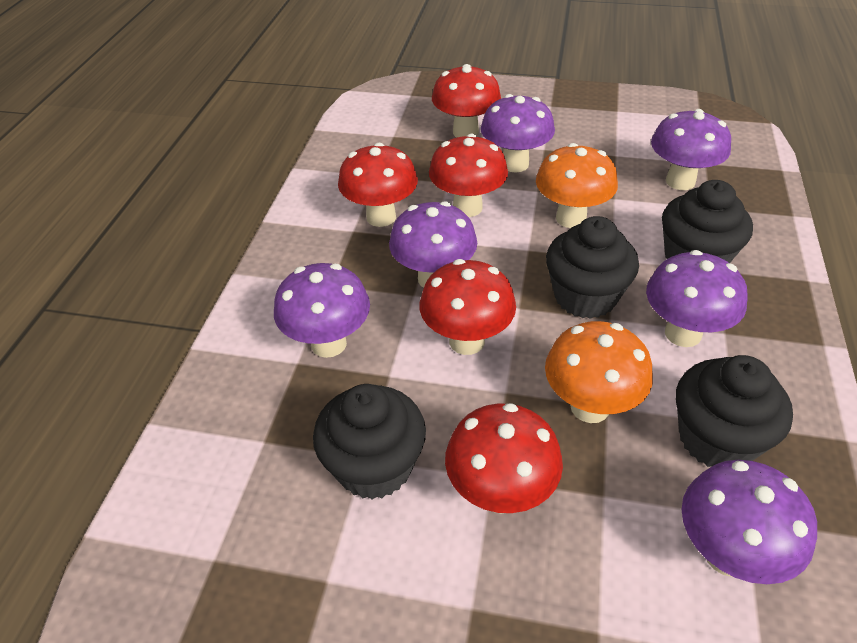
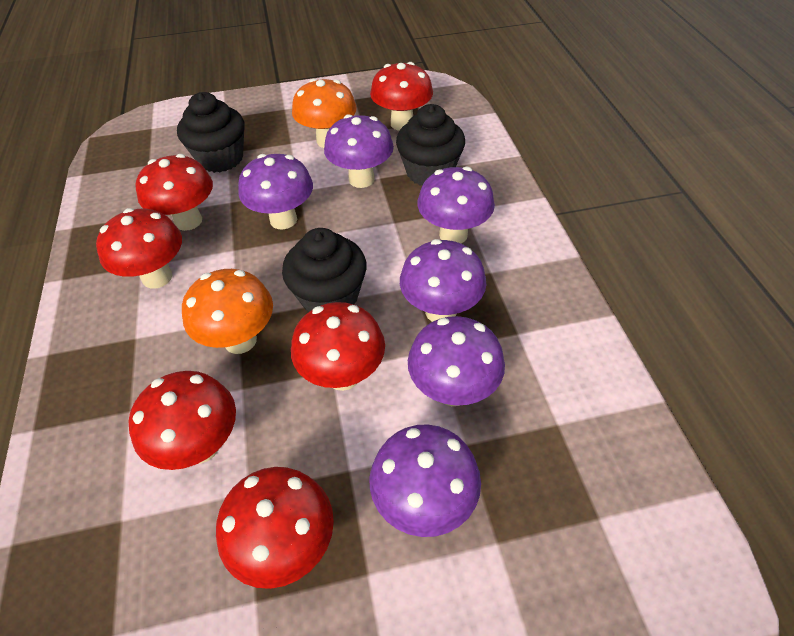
black cupcake: 4 -> 3
red mushroom: 5 -> 6

